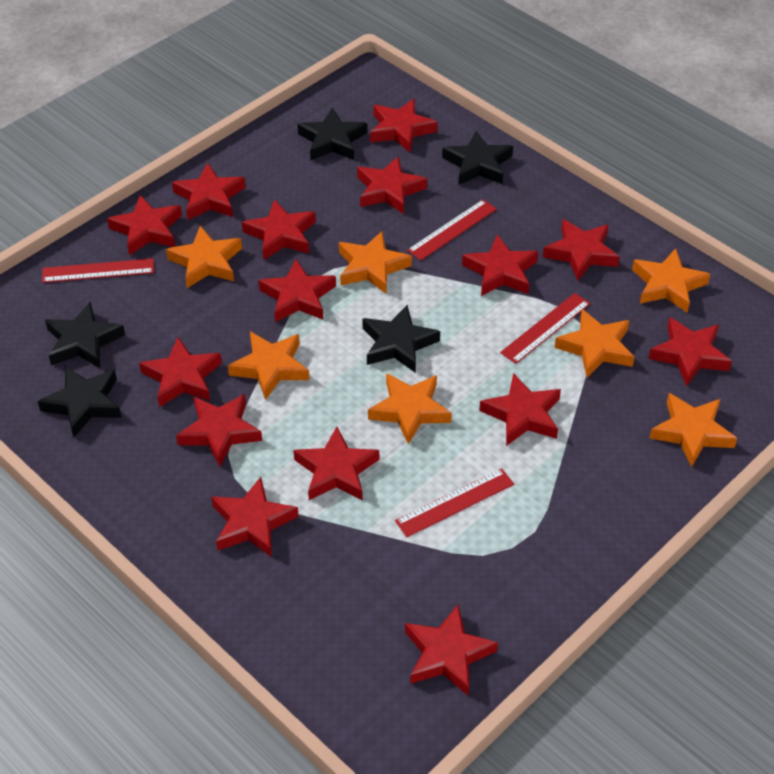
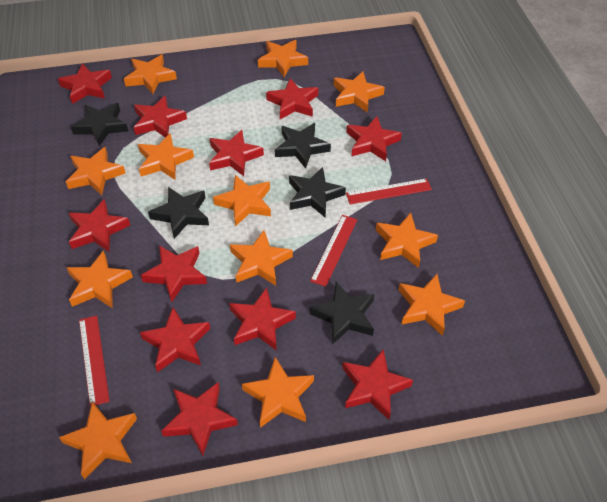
orange star: 7 -> 12
red ruler: 4 -> 3
red star: 15 -> 11

